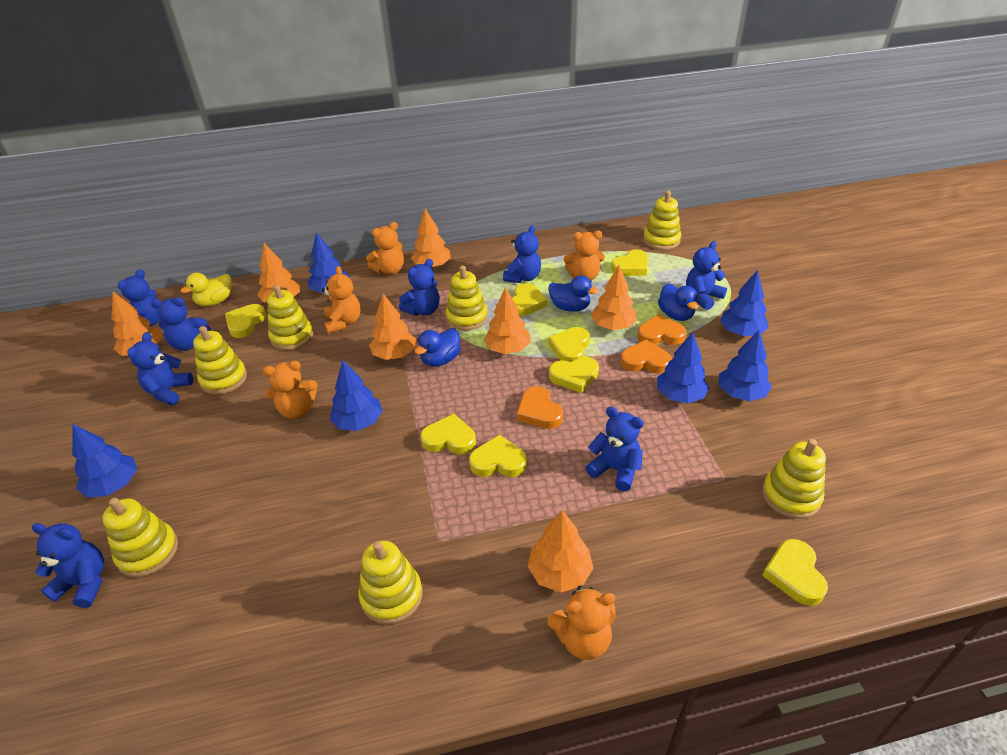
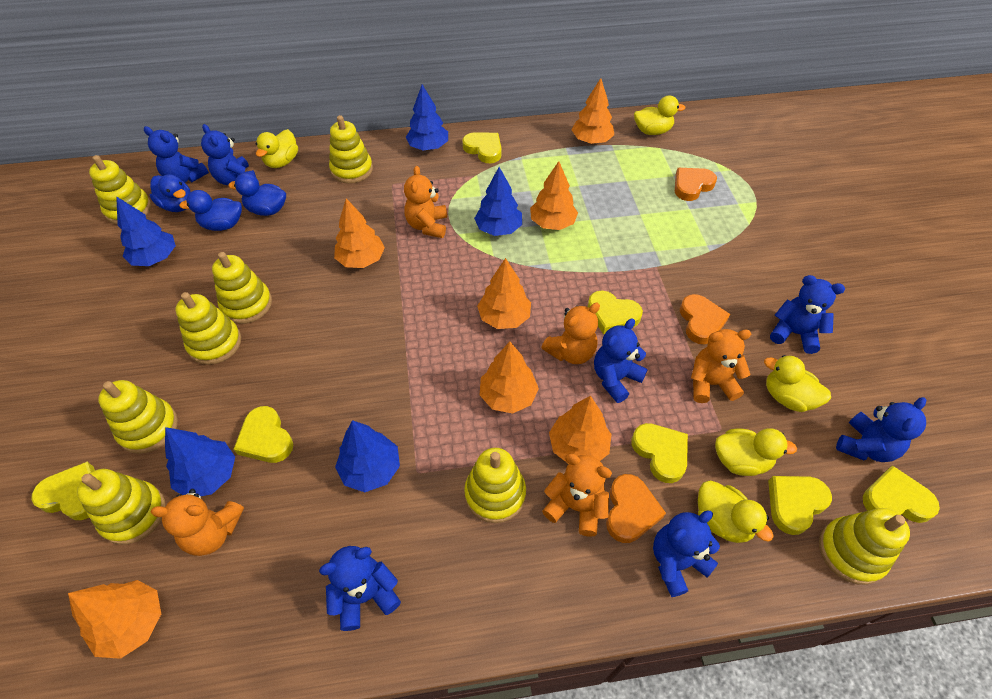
blue teddy bear: 8 -> 7
blue tree: 6 -> 5
yellow duck: 1 -> 5
yellow heart: 8 -> 7
yellow stacking toy: 7 -> 8

